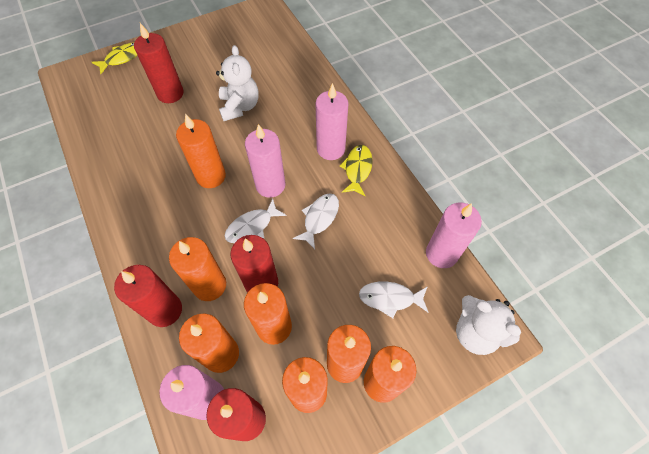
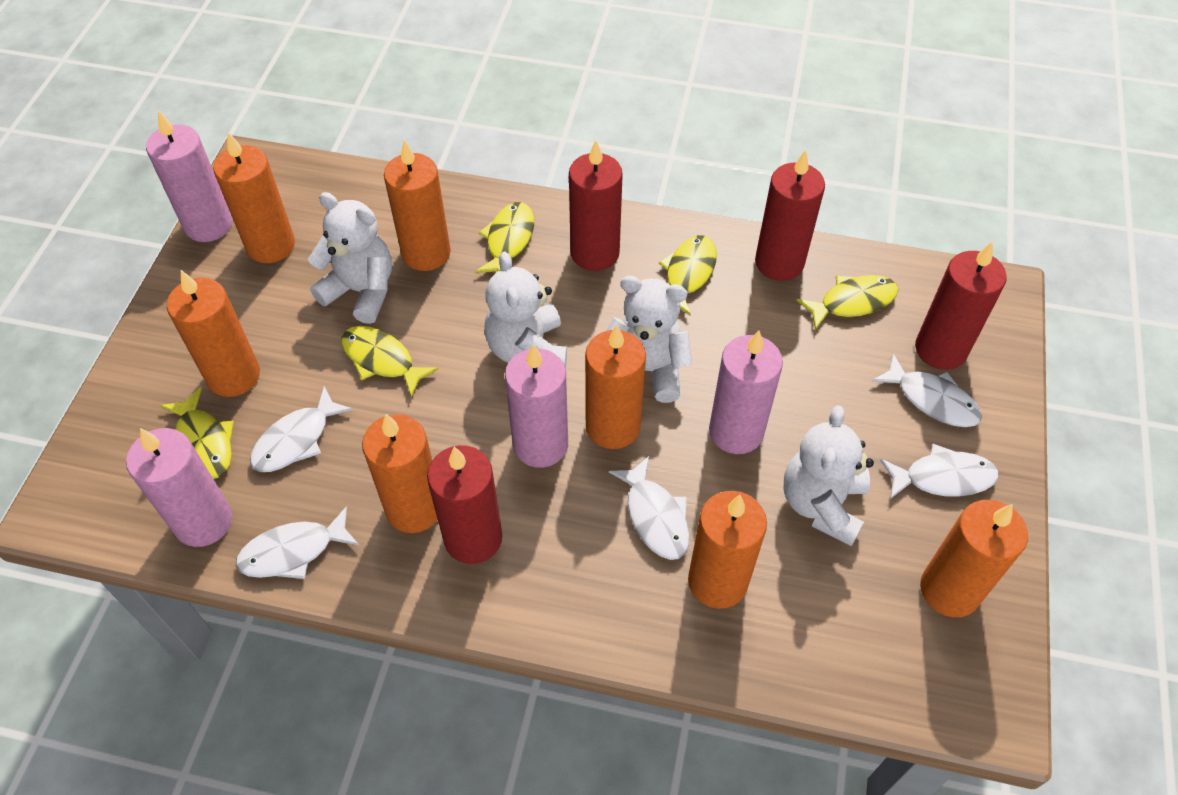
white fish: 3 -> 5
white teddy bear: 2 -> 4
yellow fish: 2 -> 5

